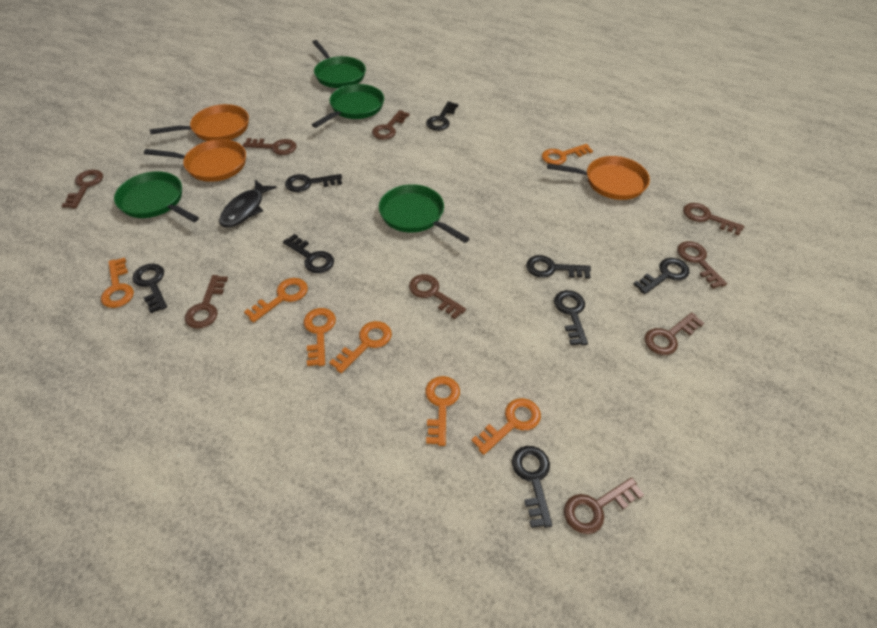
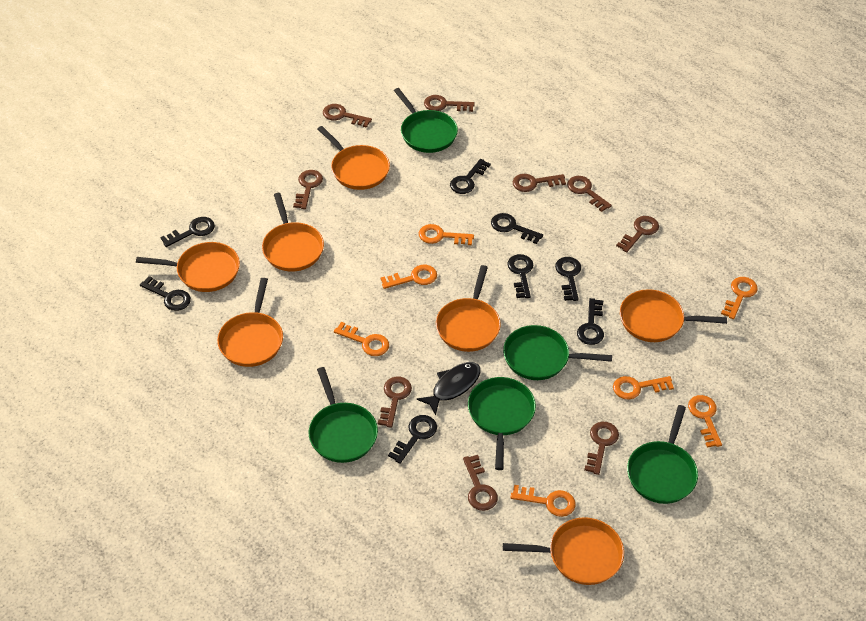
green pan: 4 -> 5
orange pan: 3 -> 7

